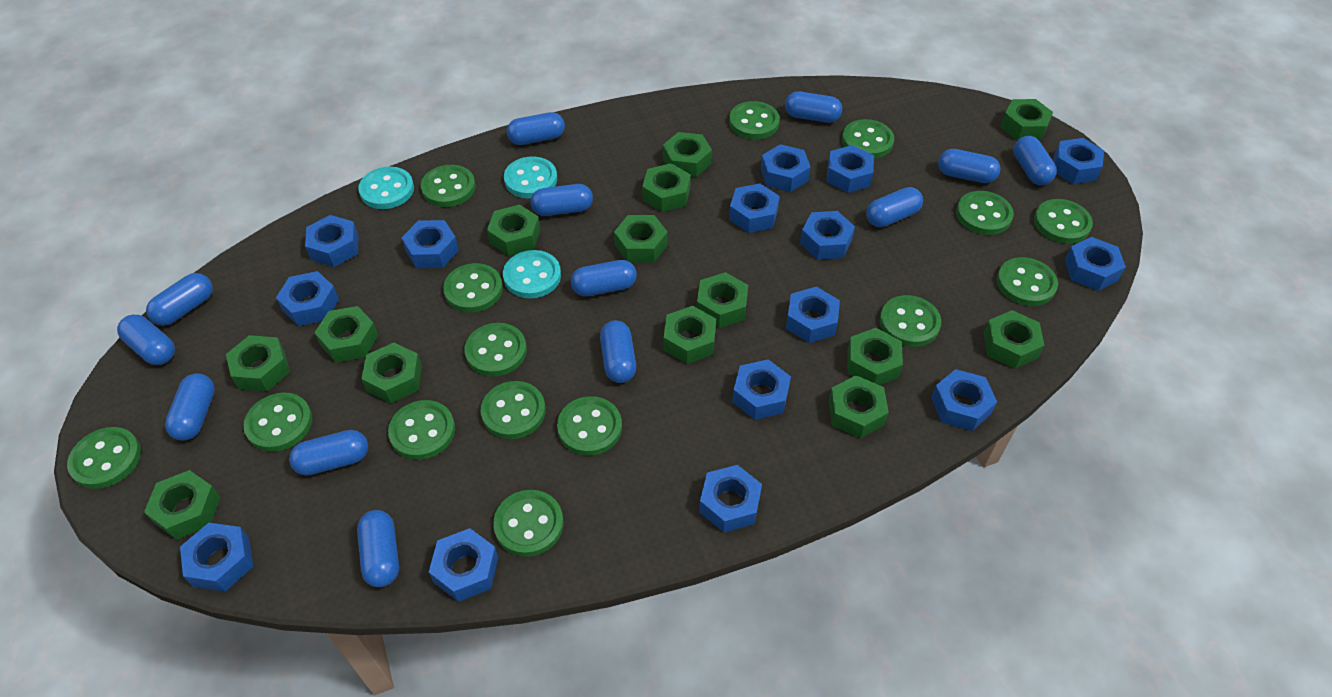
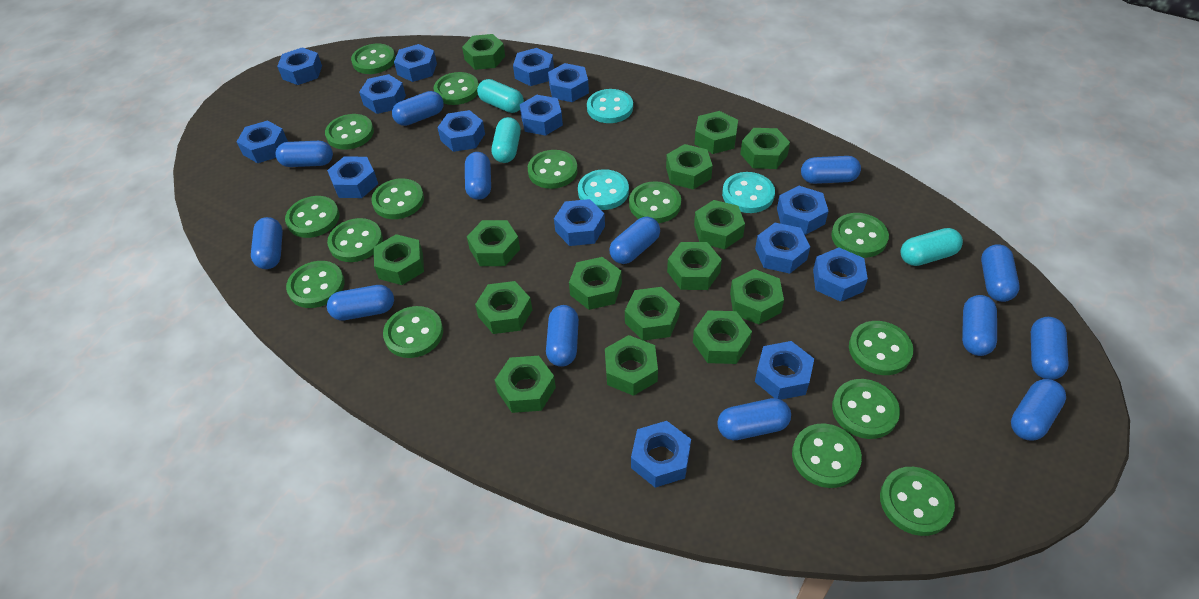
green nut: 14 -> 15
turquoise capsule: 0 -> 3

